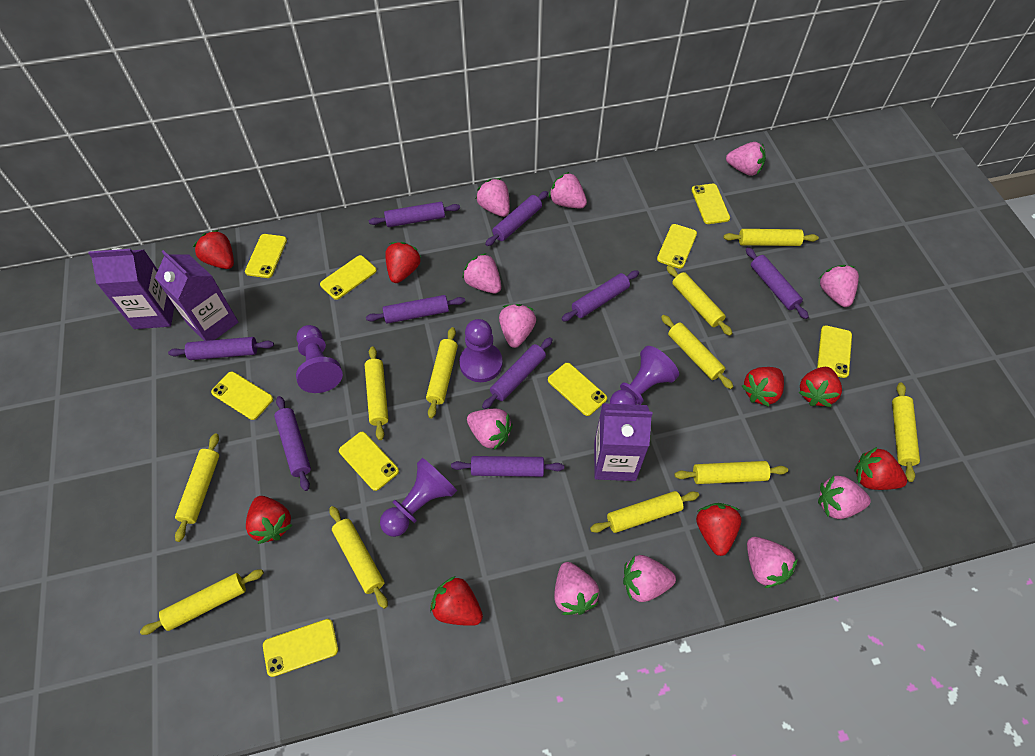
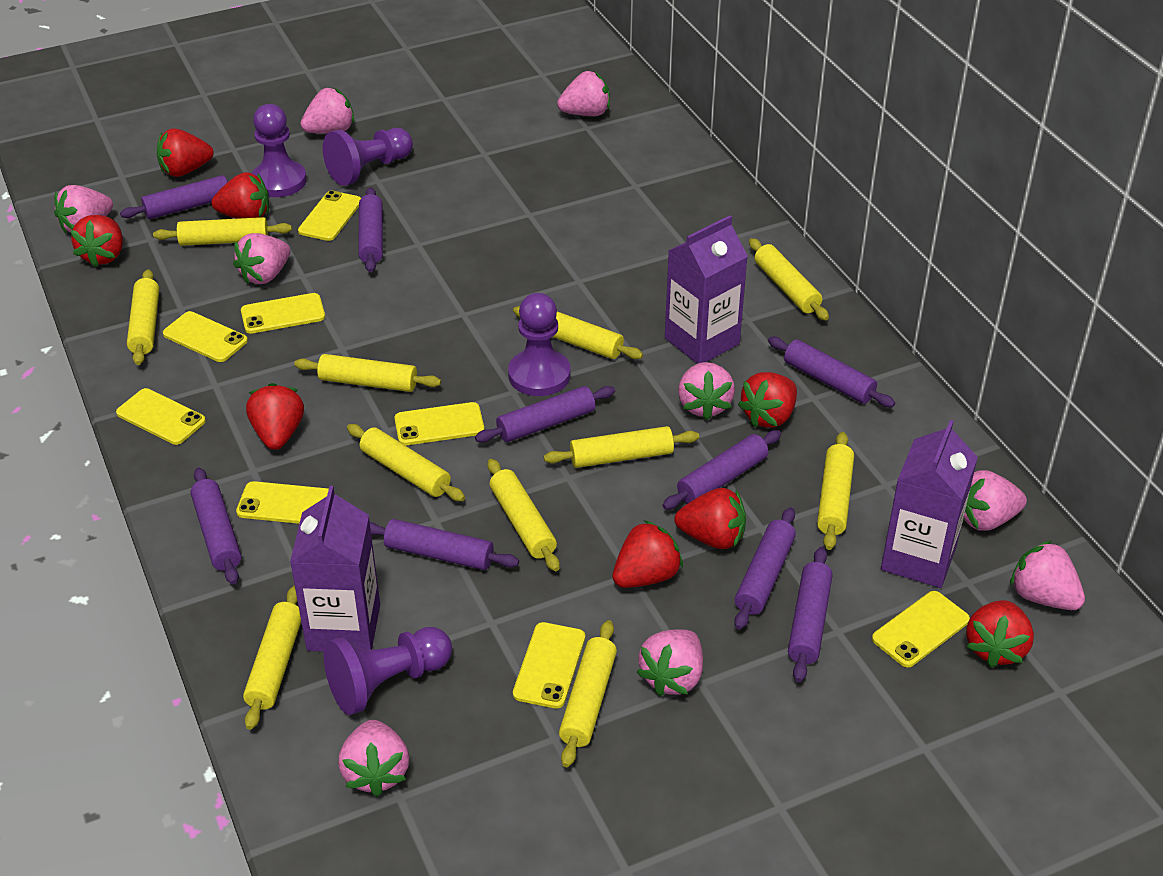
pink strawberry: 11 -> 9
yellow phone: 9 -> 8

